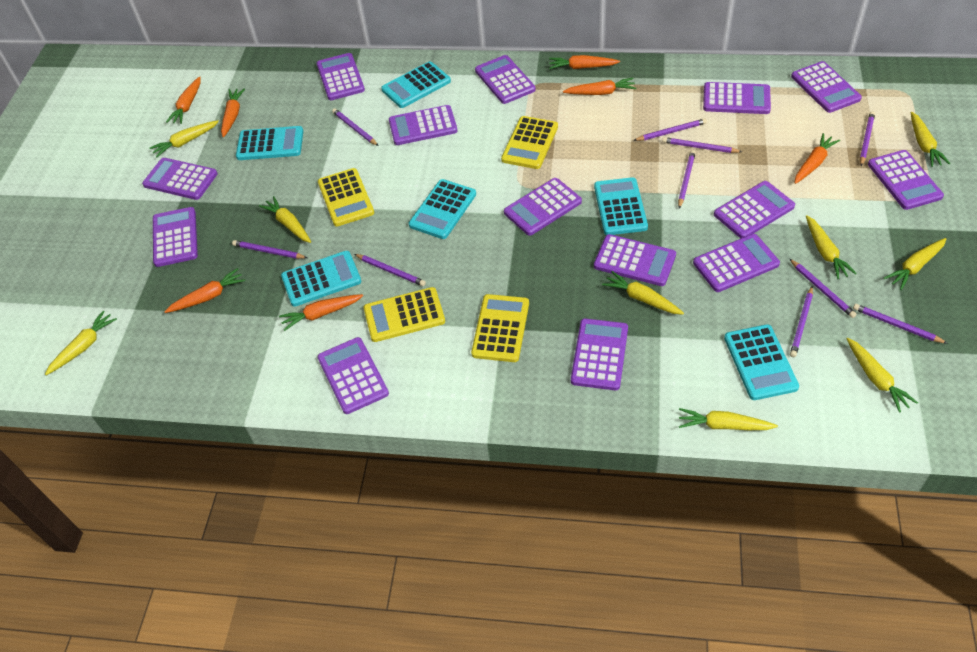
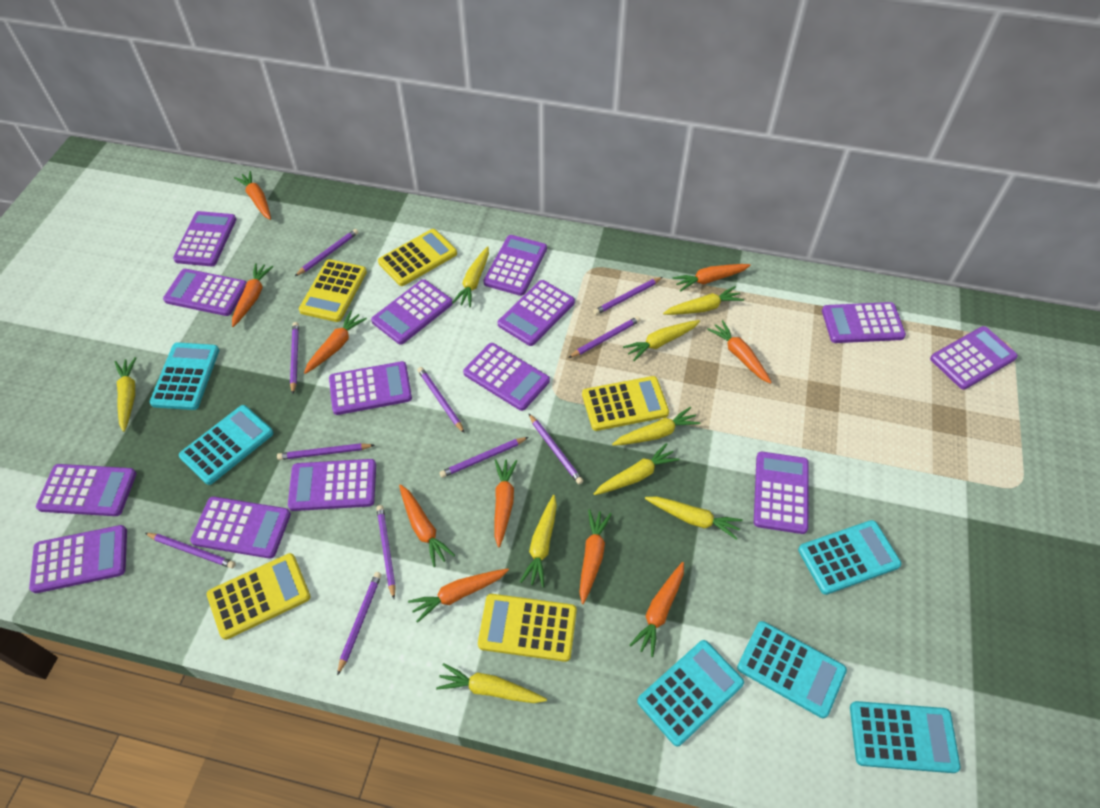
orange carrot: 7 -> 10
purple pencil: 10 -> 11
yellow calculator: 4 -> 5

